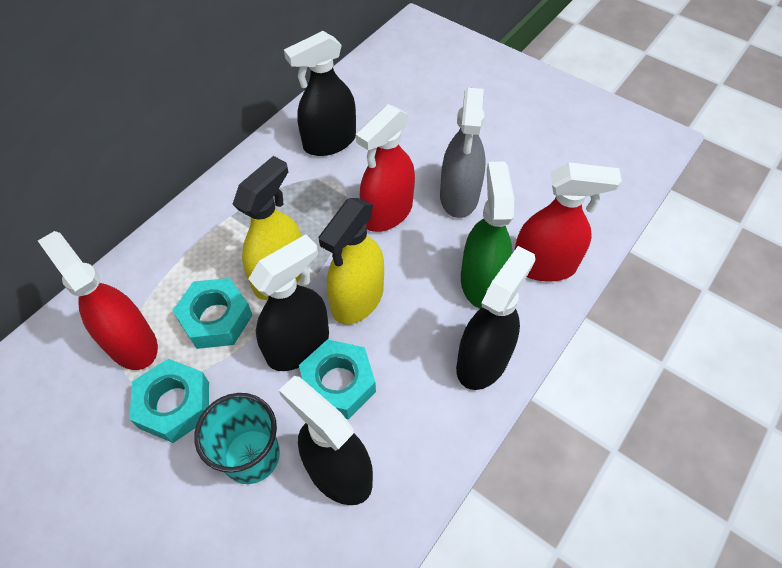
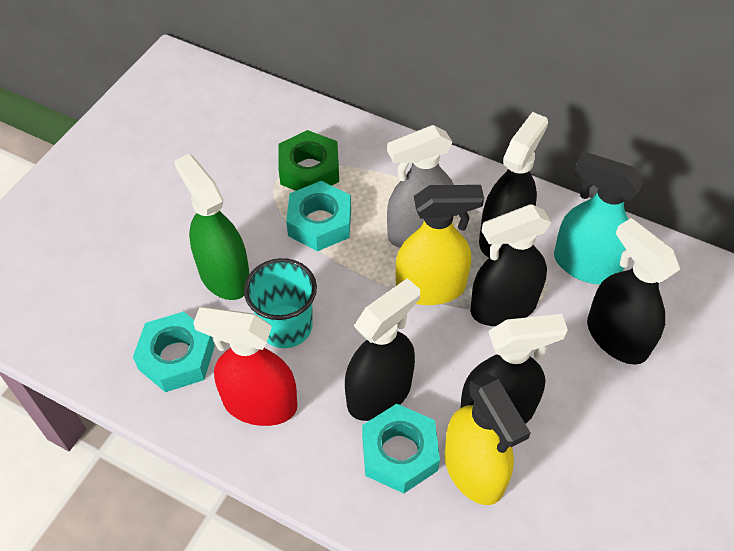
black spray bottle: 4 -> 5
green nut: 0 -> 1
red spray bottle: 3 -> 1
turquoise spray bottle: 0 -> 1

